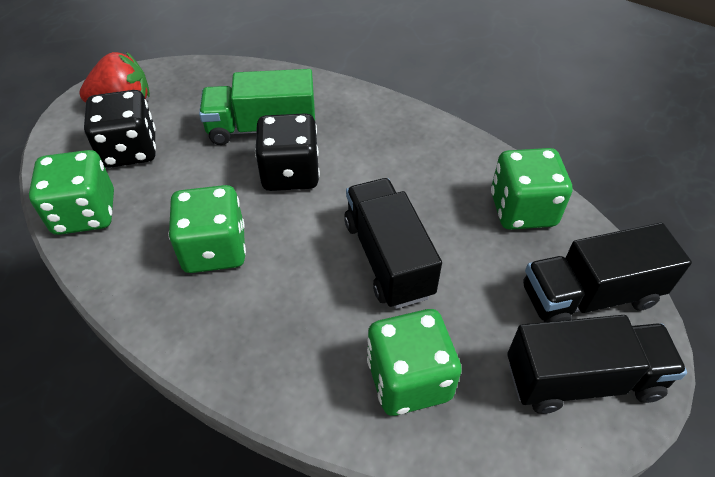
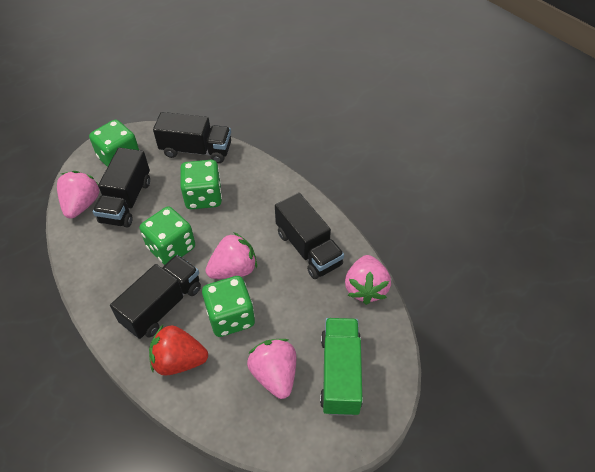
black dice: 2 -> 0
black truck: 3 -> 4
pink strawberry: 0 -> 4

